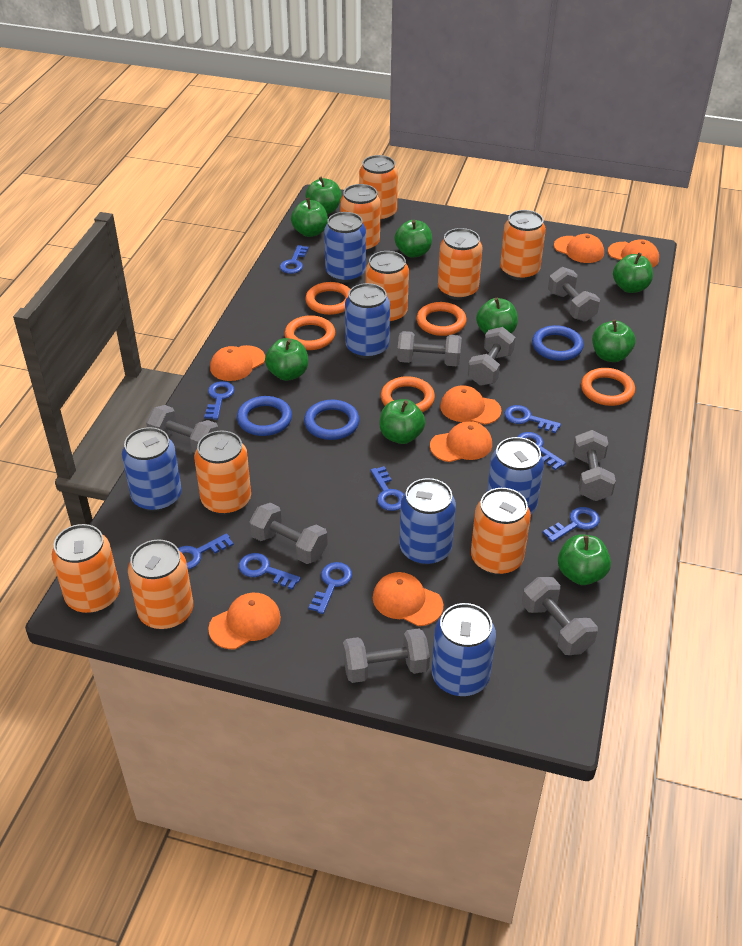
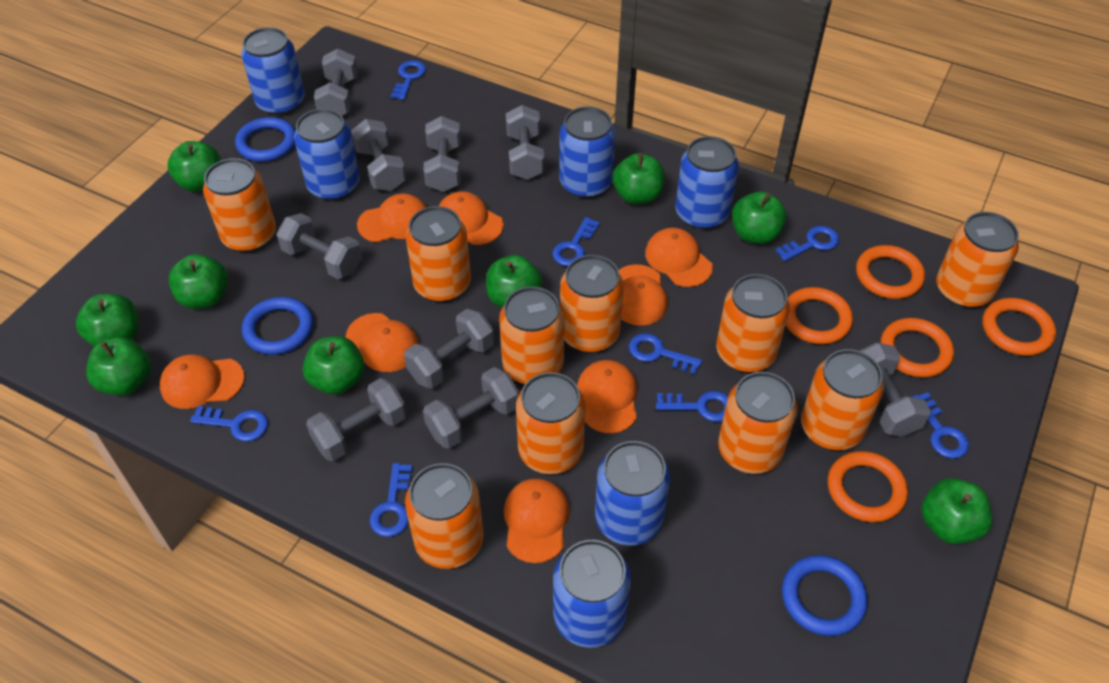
blue key: 9 -> 8
grey dumbbell: 8 -> 9
orange can: 9 -> 10
orange cap: 7 -> 8

